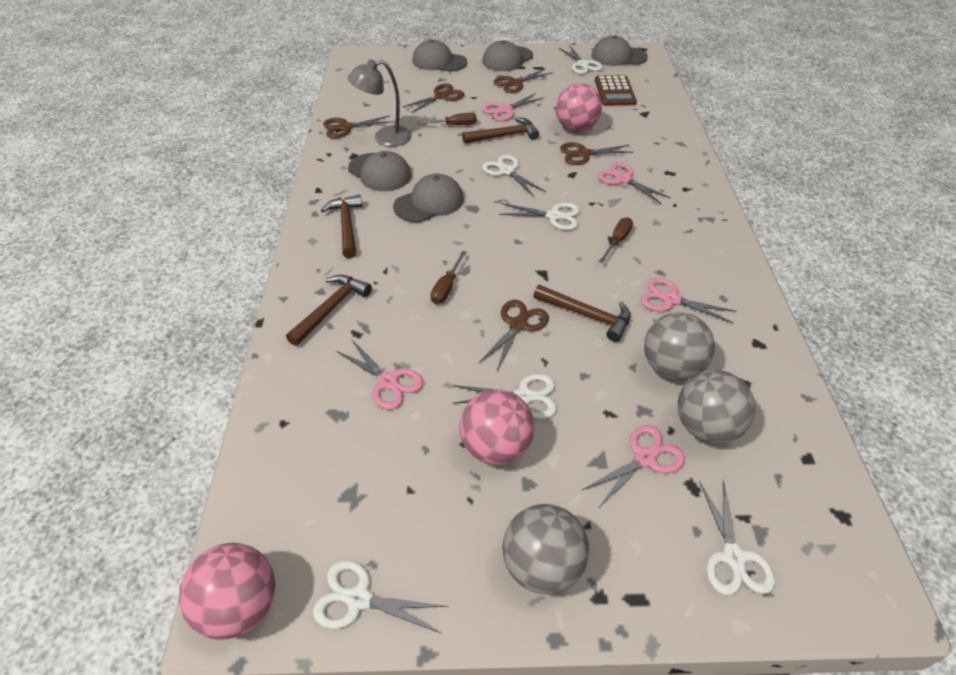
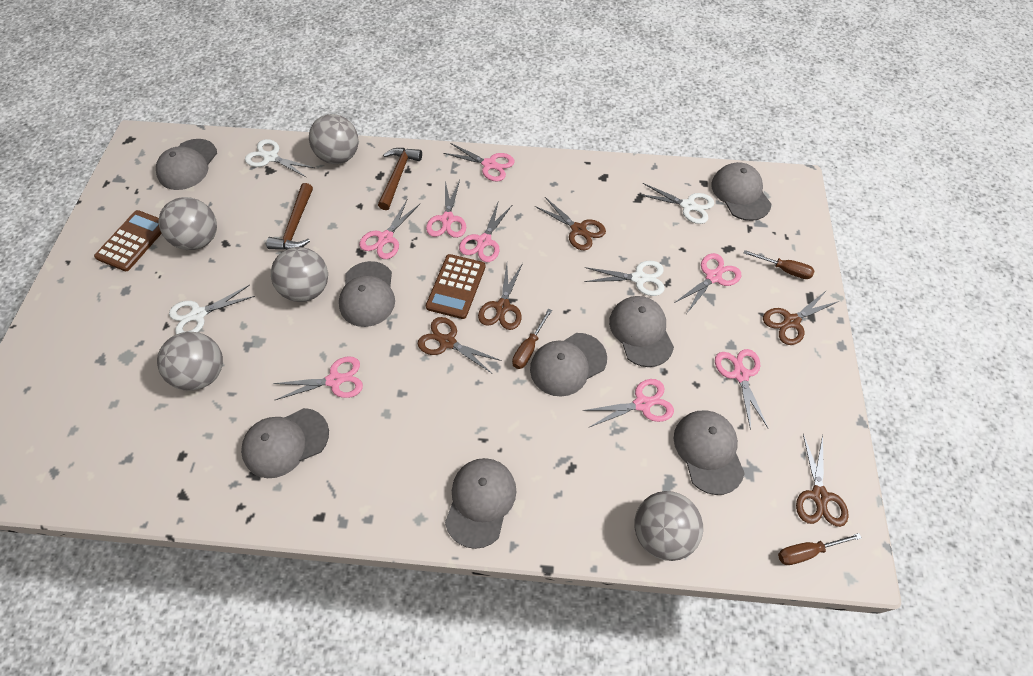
brown calculator: 1 -> 2
brown hammer: 4 -> 2
grey ball: 3 -> 5
grey cap: 5 -> 8
grey lamp: 1 -> 0
pink ball: 3 -> 0
pink scissors: 5 -> 8
white scissors: 6 -> 4

